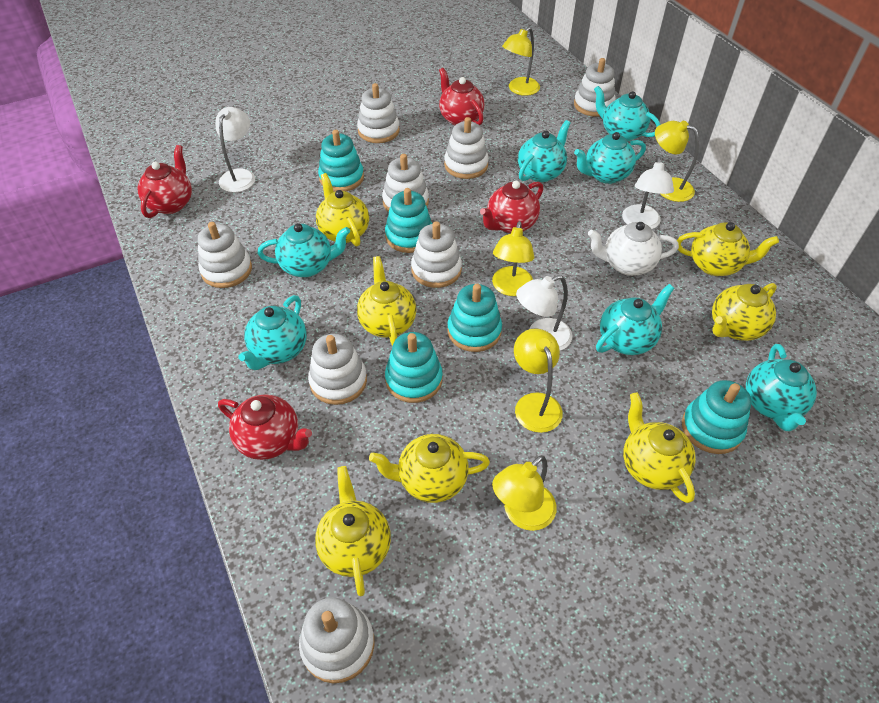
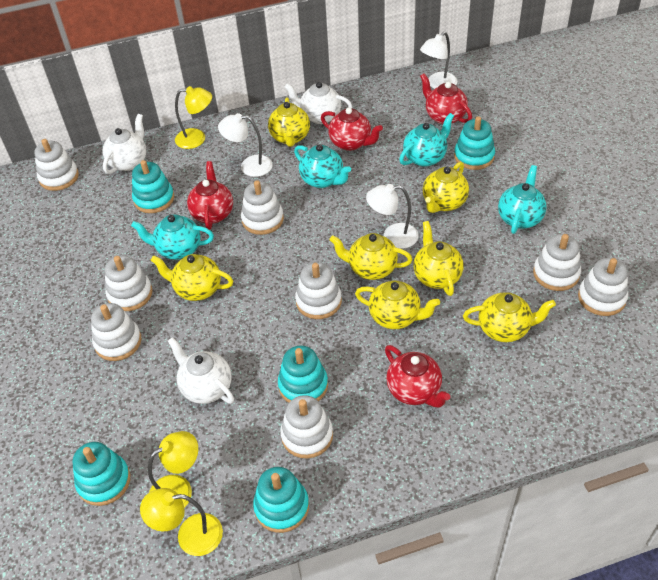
turquoise teapot: 7 -> 4
white teapot: 1 -> 3
yellow lamp: 5 -> 3

